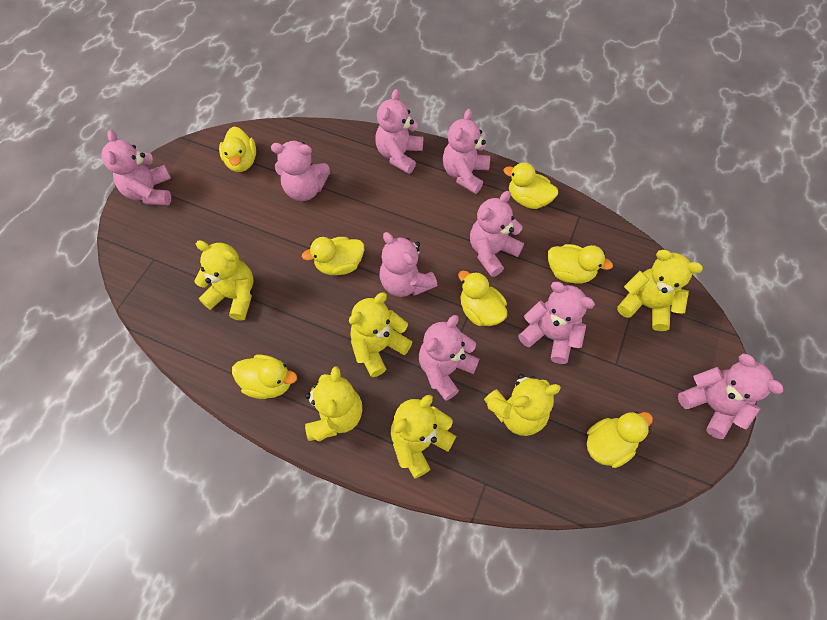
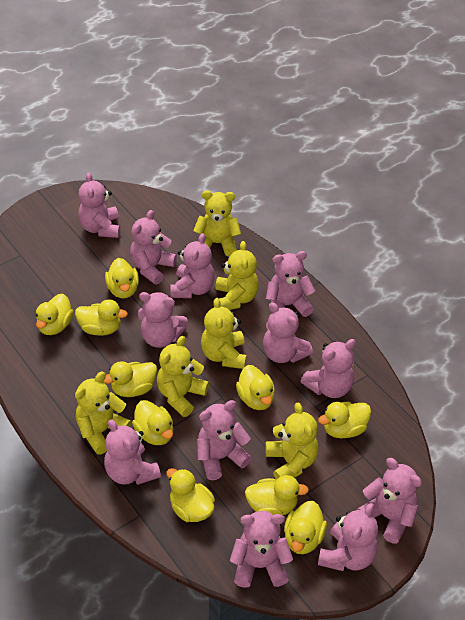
pink teddy bear: 9 -> 12
yellow duck: 7 -> 10

